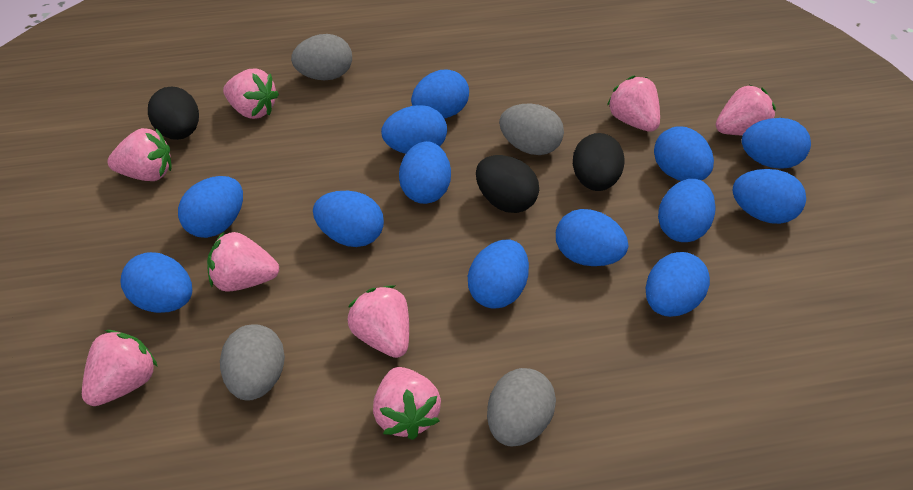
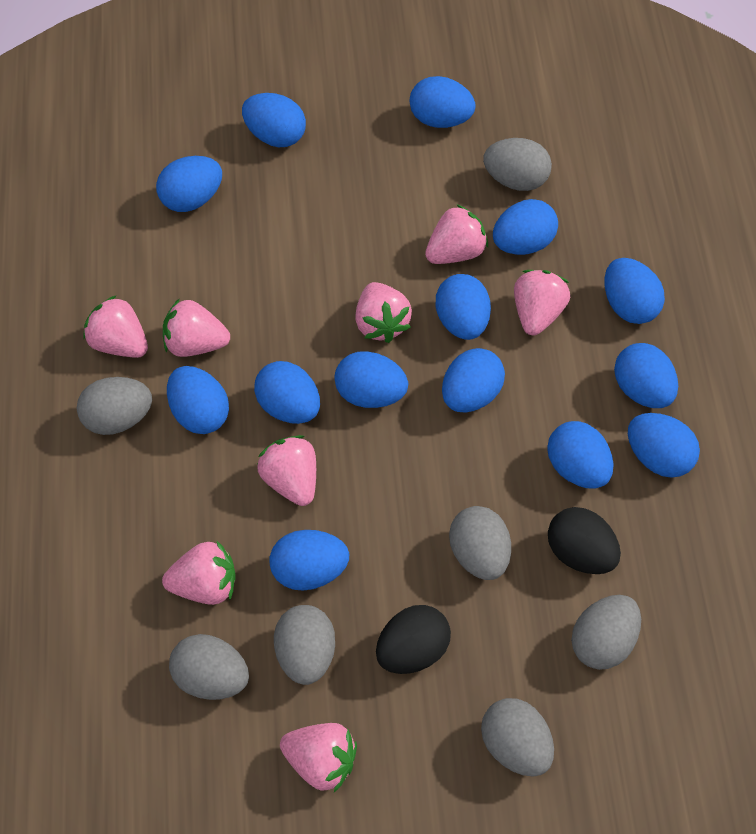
black egg: 3 -> 2
blue egg: 13 -> 14
grey egg: 4 -> 7

